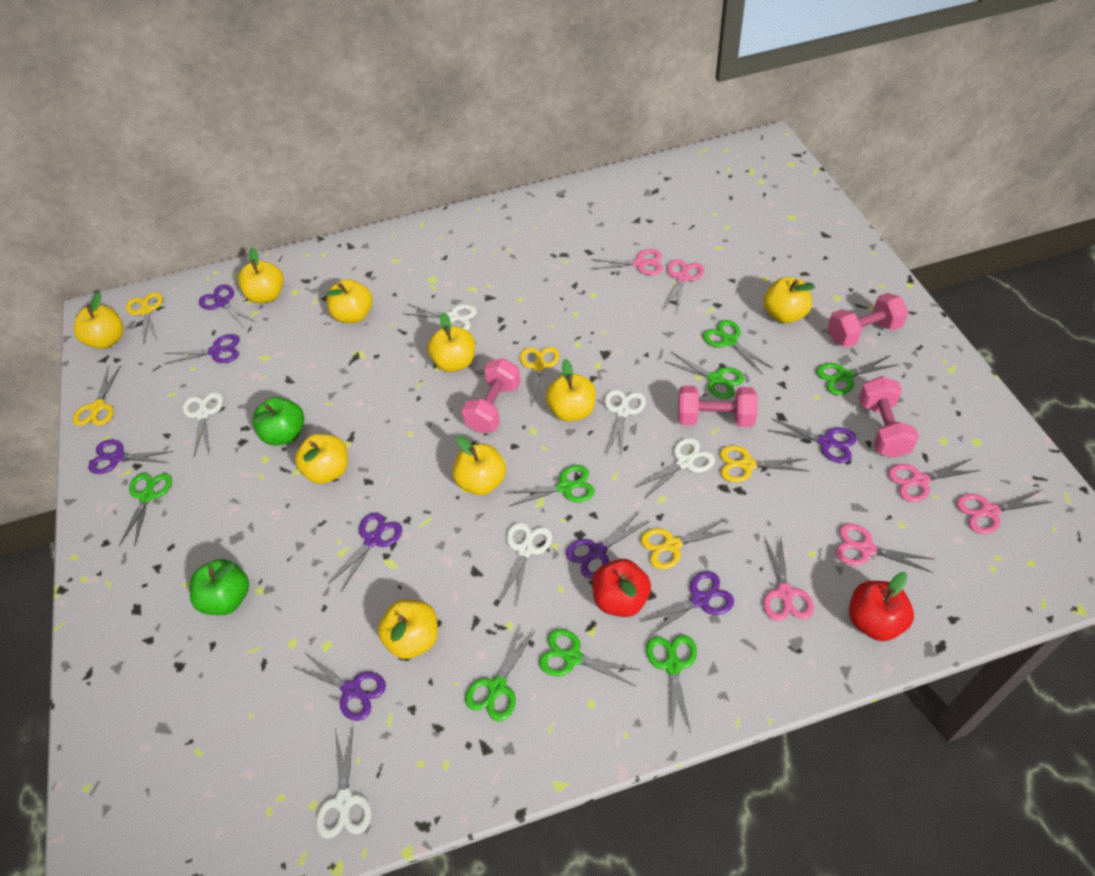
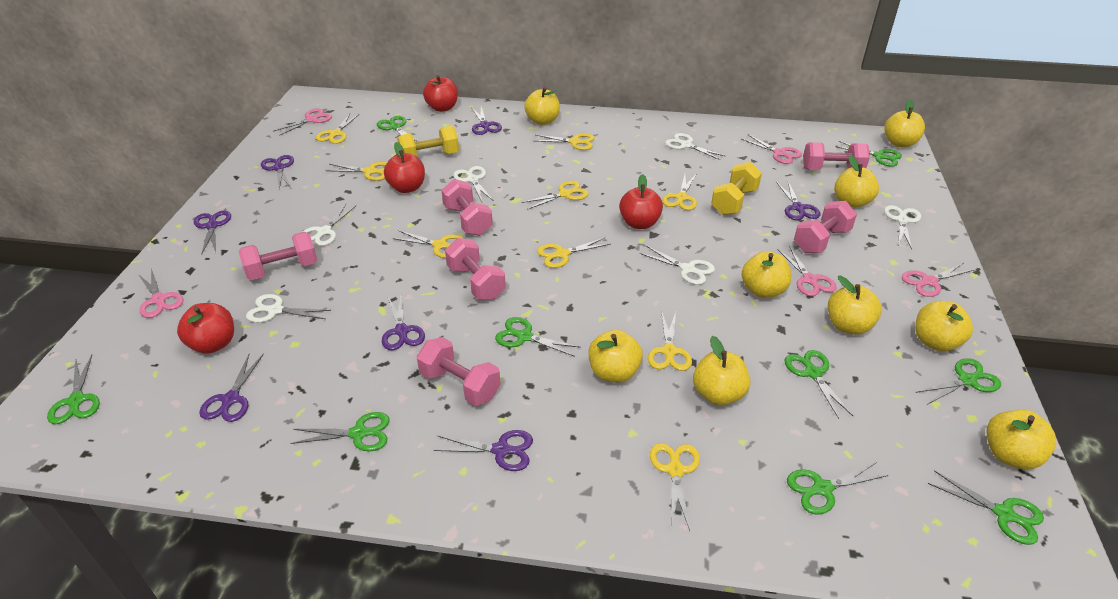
green apple: 2 -> 0
green scissors: 8 -> 9
pink dumbbell: 4 -> 6
pink scissors: 6 -> 5
purple scissors: 8 -> 7
red apple: 2 -> 4
yellow dumbbell: 0 -> 2
yellow scissors: 5 -> 9

